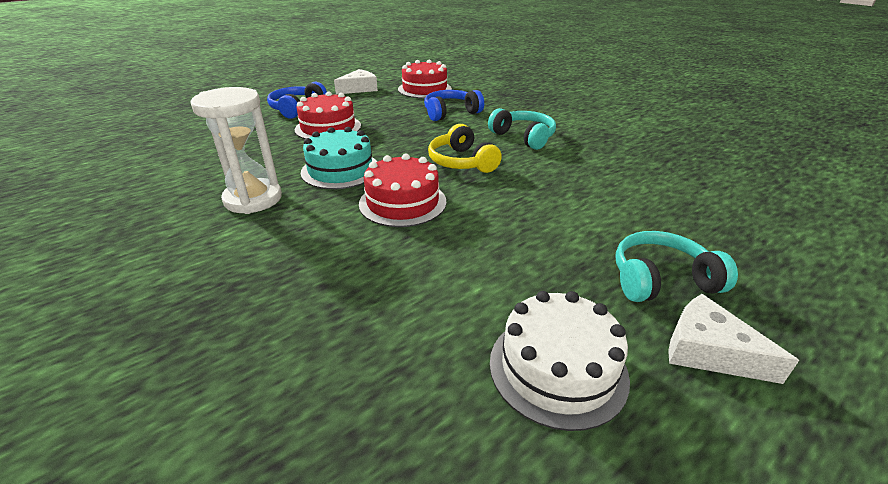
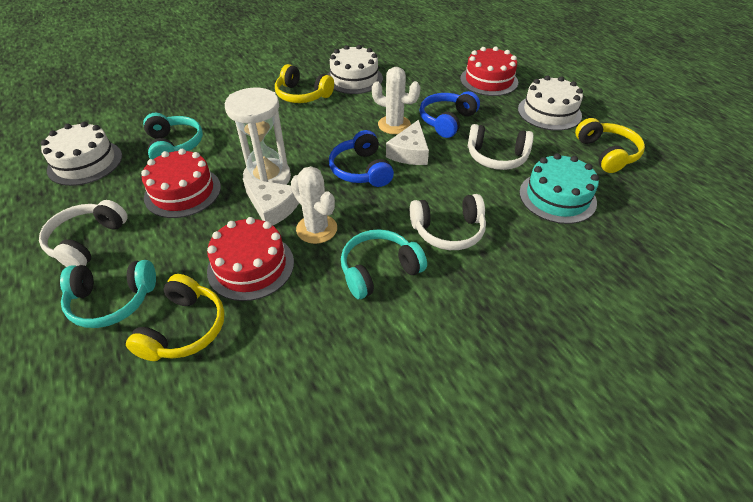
turquoise headphones: 2 -> 3
white cactus: 0 -> 2
white cake: 1 -> 3
white headphones: 0 -> 3
yellow headphones: 1 -> 3

